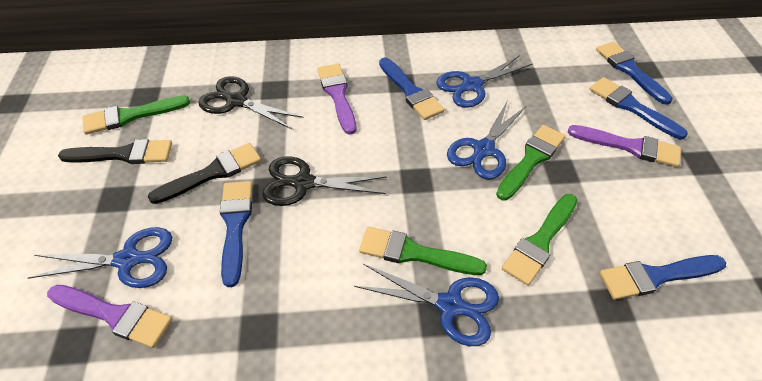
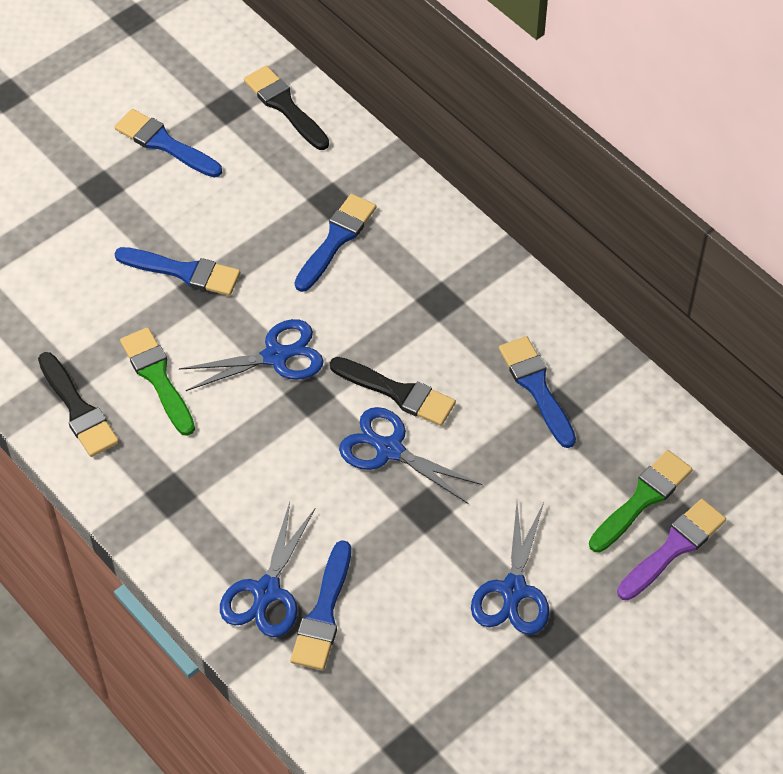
black brush: 2 -> 3
black scissors: 2 -> 0
green brush: 4 -> 2
purple brush: 3 -> 1

